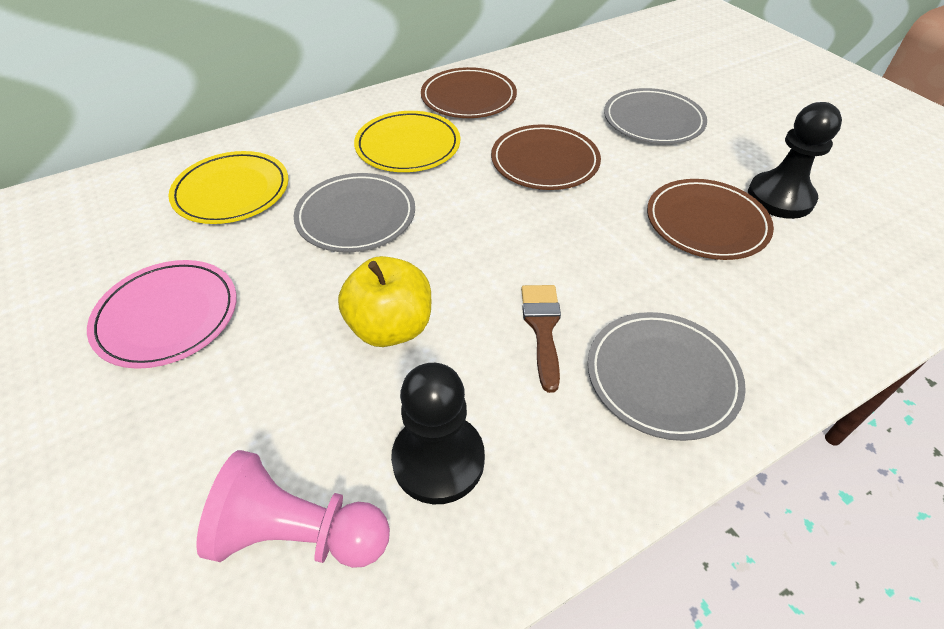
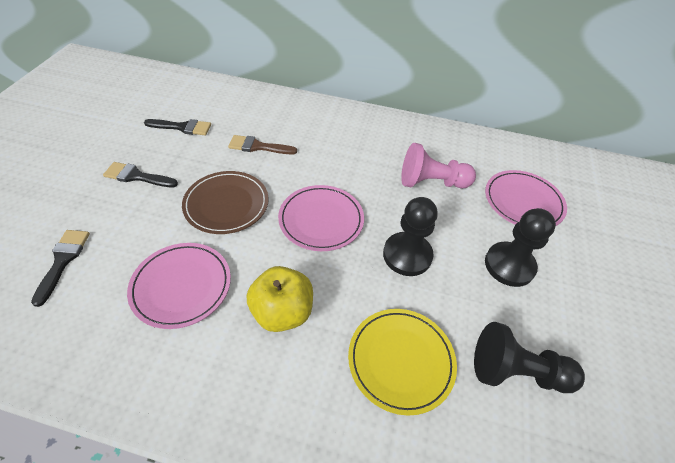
black brush: 0 -> 3
black pawn: 2 -> 3
brown plate: 3 -> 1
grey plate: 3 -> 0
pink plate: 1 -> 3
yellow plate: 2 -> 1

